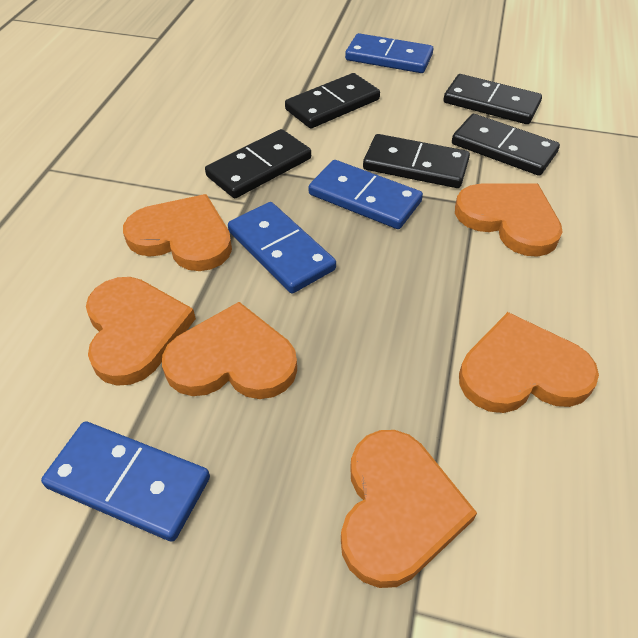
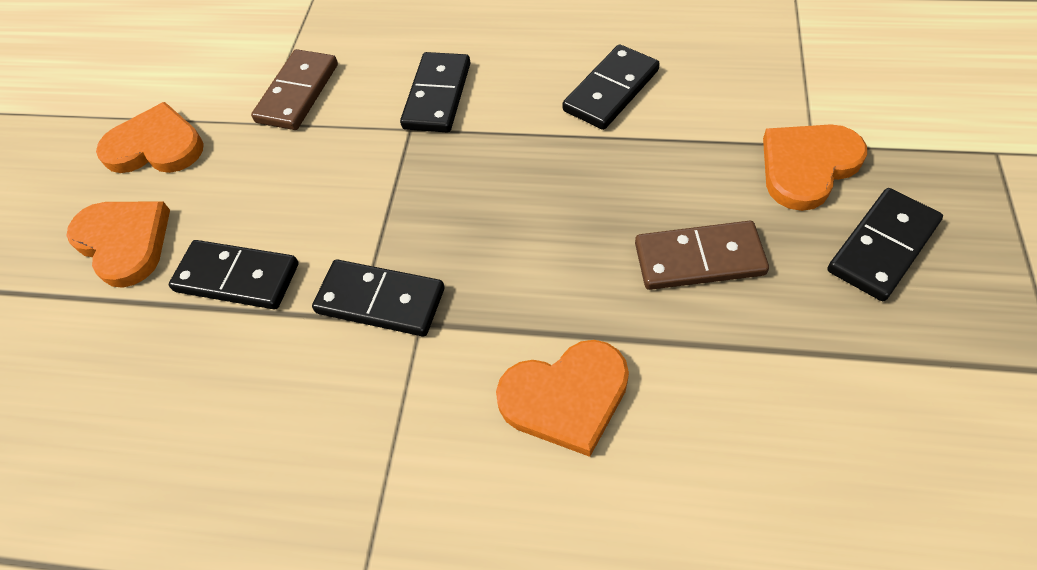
blue domino: 4 -> 0
brown domino: 0 -> 2
orange heart: 6 -> 4

